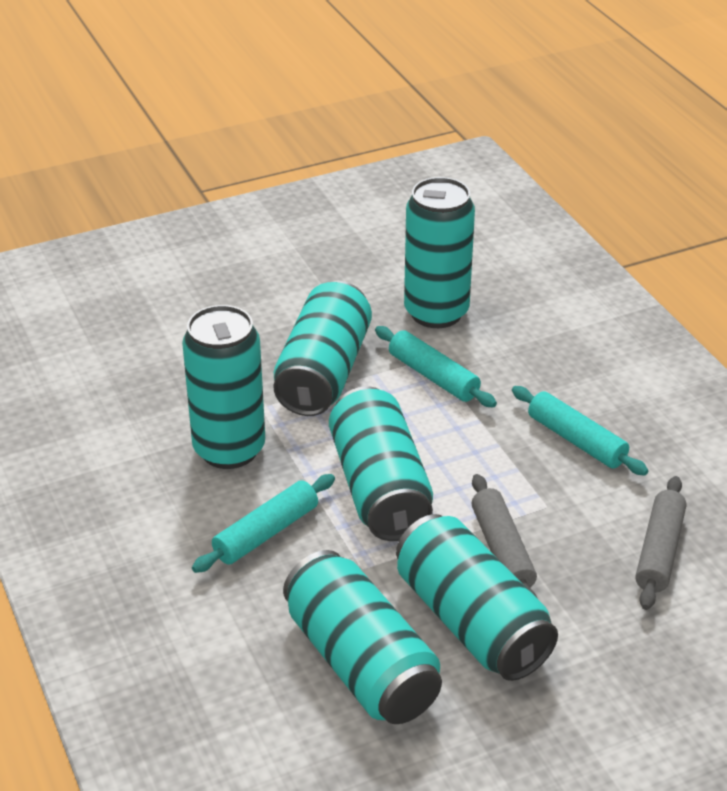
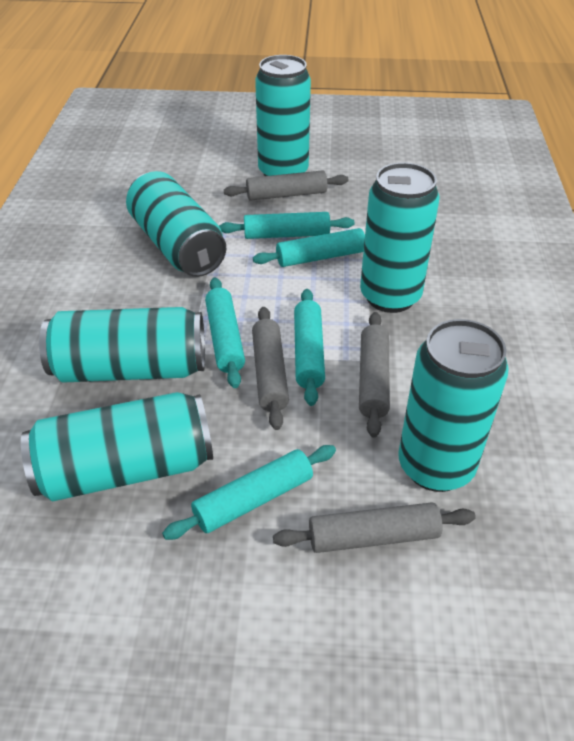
grey rolling pin: 2 -> 4
turquoise rolling pin: 3 -> 5

